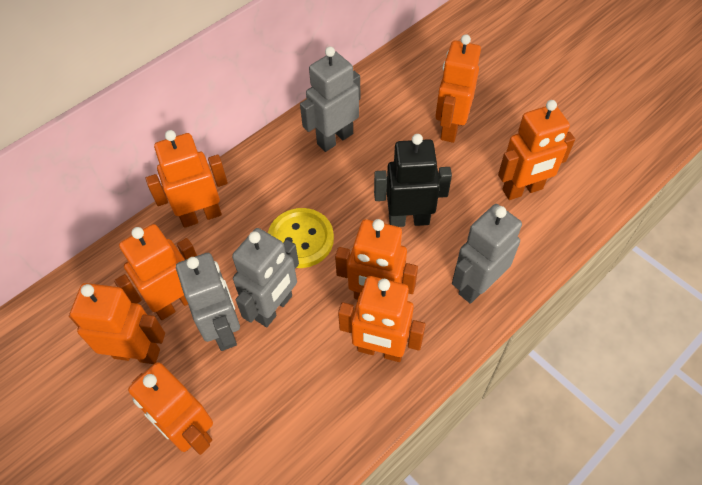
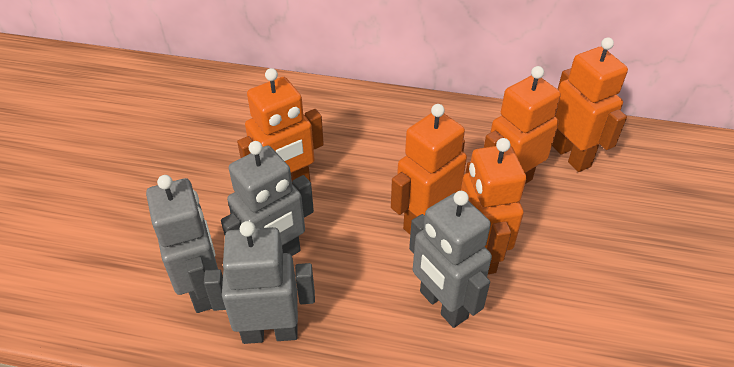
black robot: 1 -> 0
orange robot: 8 -> 5
yellow button: 1 -> 0

